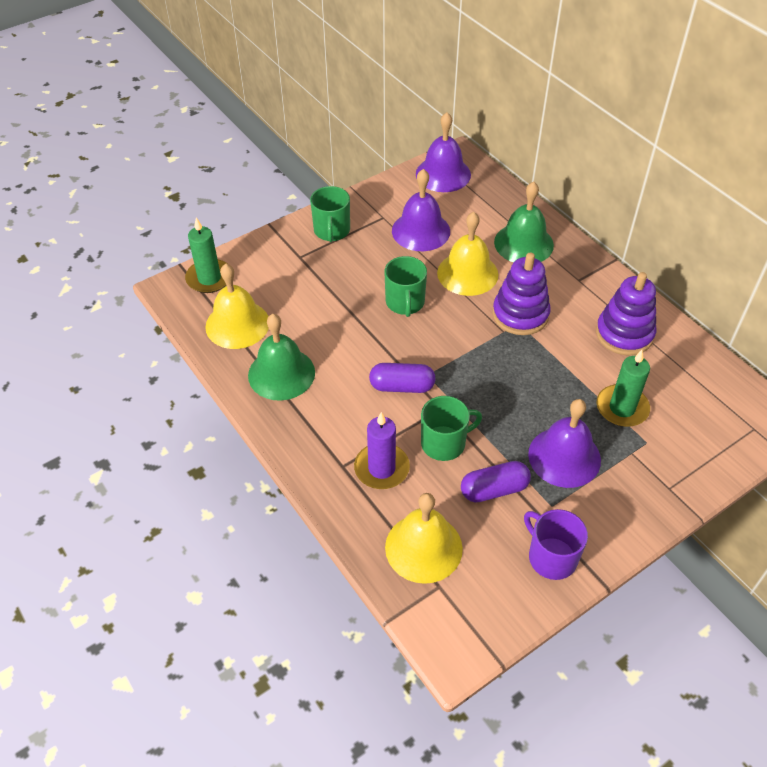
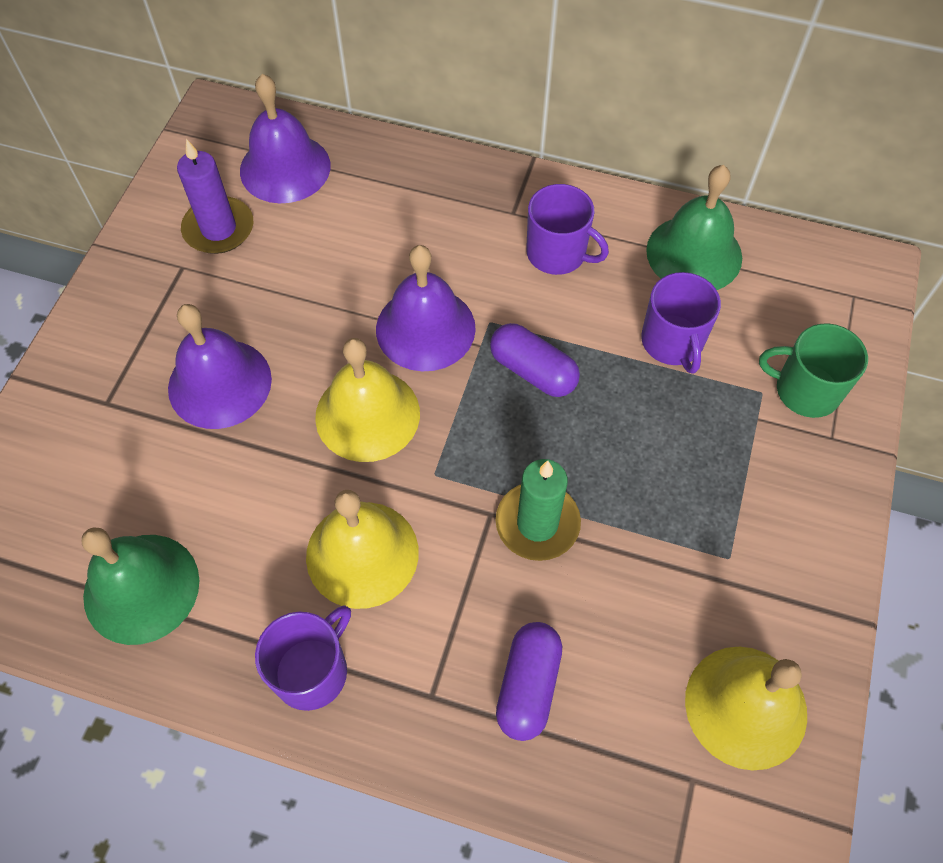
green candle: 2 -> 1
green mug: 3 -> 1
purple mug: 1 -> 3
purple stacking toy: 2 -> 0

